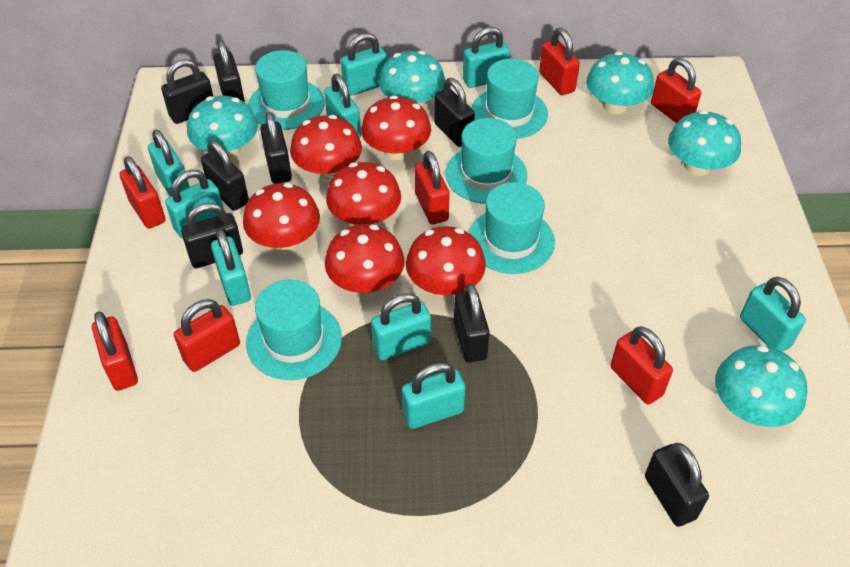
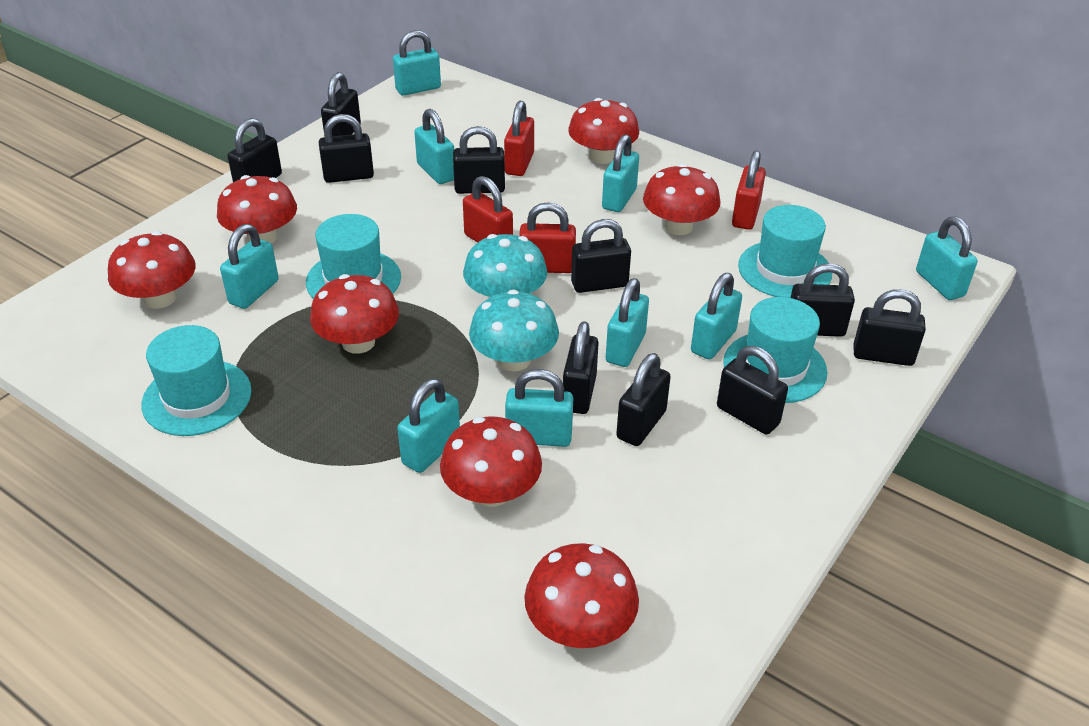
black padlock: 8 -> 10
red mushroom: 6 -> 7
red padlock: 7 -> 4
turquoise hat: 5 -> 4
turquoise mushroom: 5 -> 2

